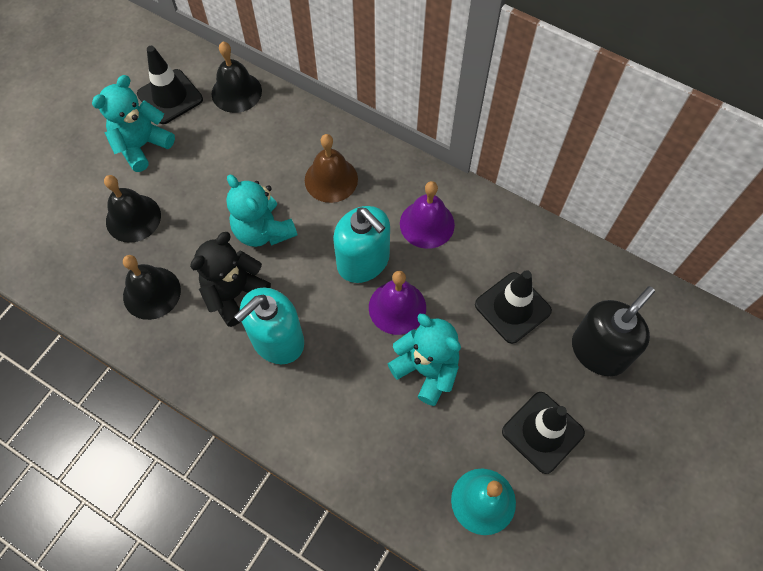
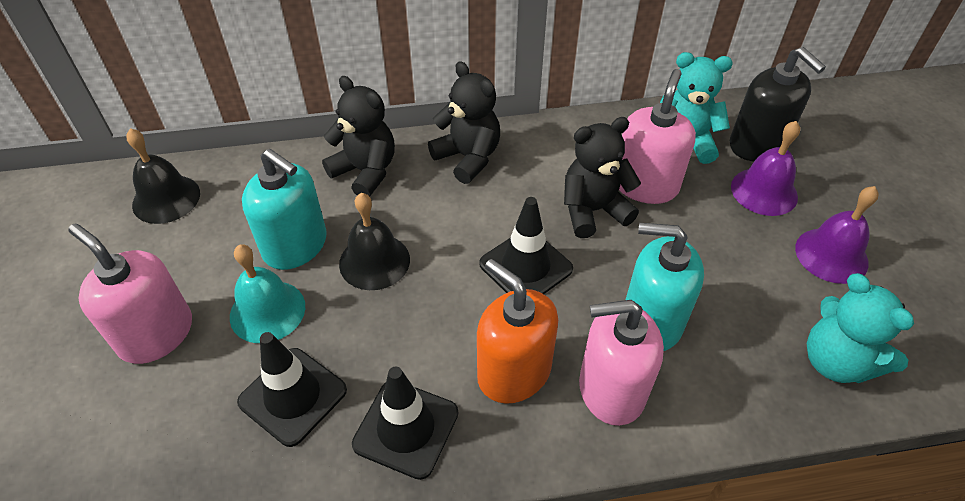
black bell: 3 -> 2
black teddy bear: 1 -> 3
brown bell: 1 -> 0
orange soap dispenser: 0 -> 1
pink soap dispenser: 0 -> 3
turquoise teddy bear: 3 -> 2

